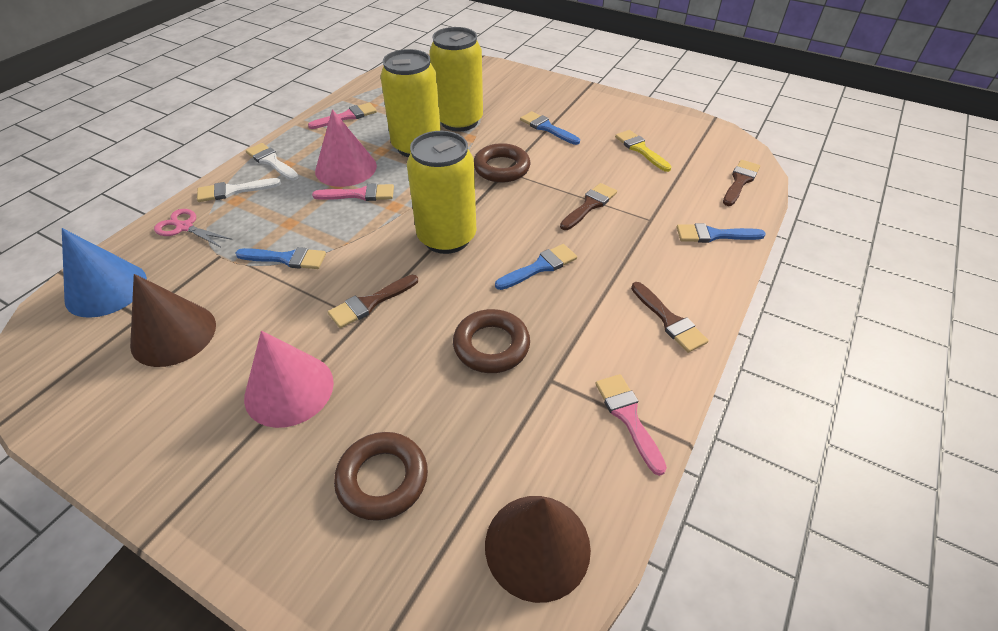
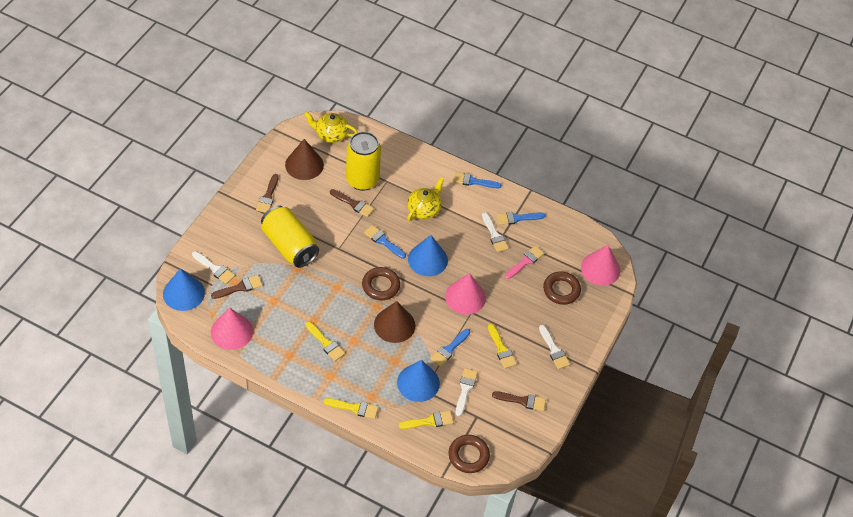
blue cone: 1 -> 3
pink brush: 3 -> 1
pink cone: 2 -> 3
pink scissors: 1 -> 0
white brush: 2 -> 4
yellow brush: 1 -> 4
yellow can: 3 -> 2
yellow teapot: 0 -> 2

